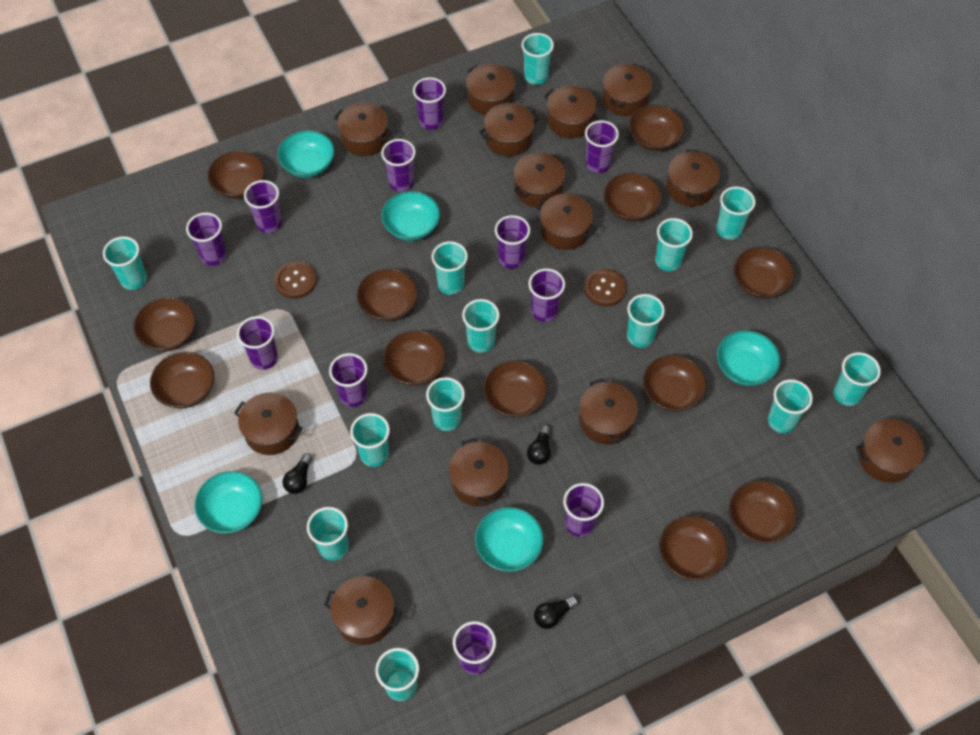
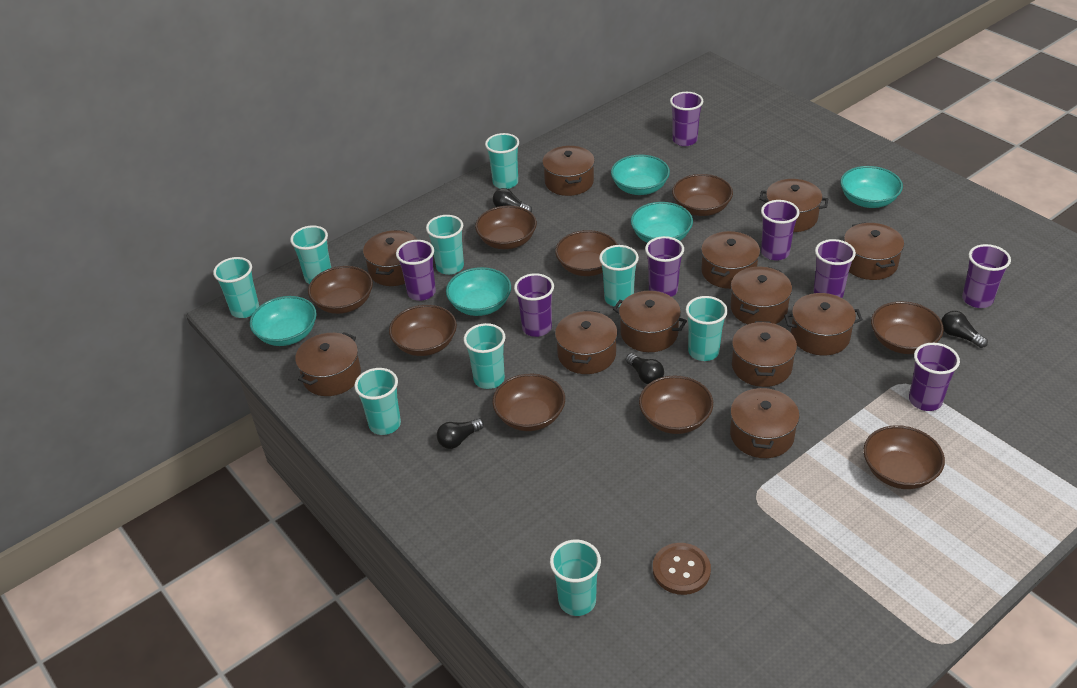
black light bulb: 3 -> 4
brown bowl: 12 -> 9
brown button: 2 -> 1
brown pot: 13 -> 12
purple cup: 11 -> 8
turquoise cup: 13 -> 9

